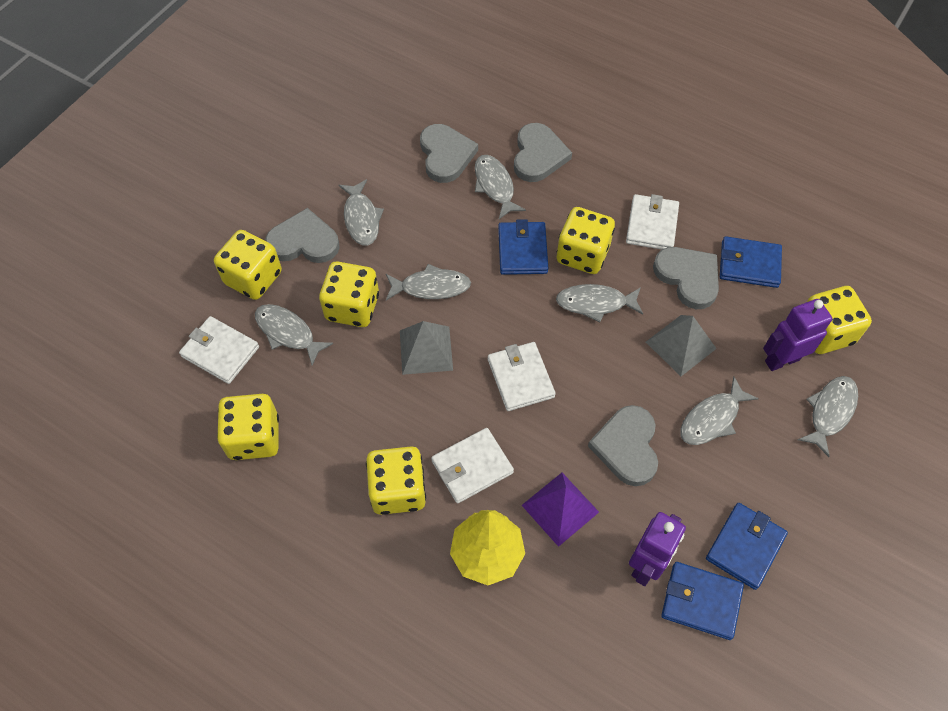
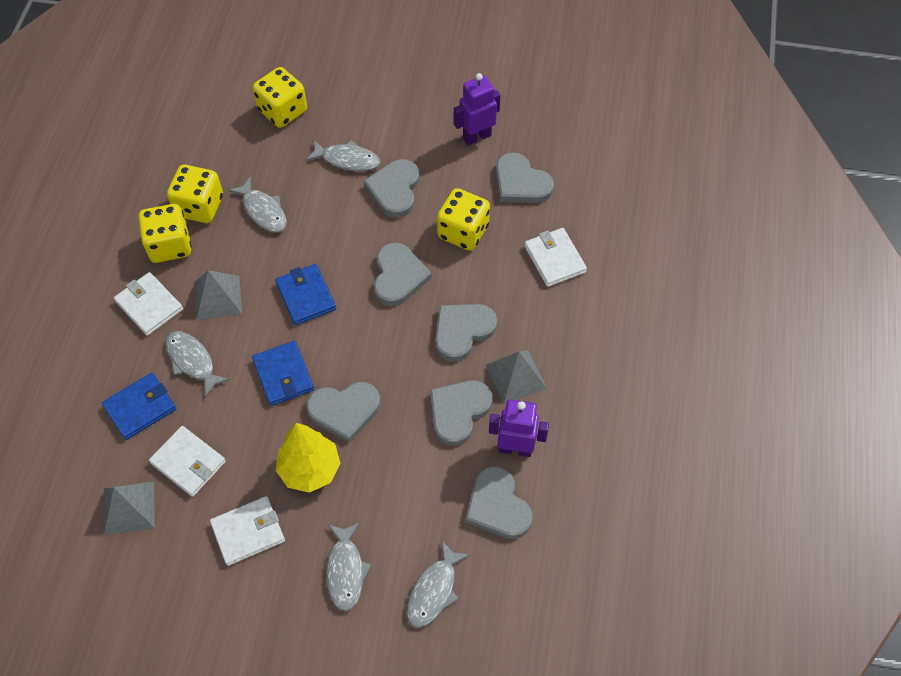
blue wallet: 4 -> 3
grey fish: 7 -> 5
grey heart: 5 -> 7
grey pyramid: 2 -> 3
purple pyramid: 1 -> 0
yellow dice: 6 -> 4

